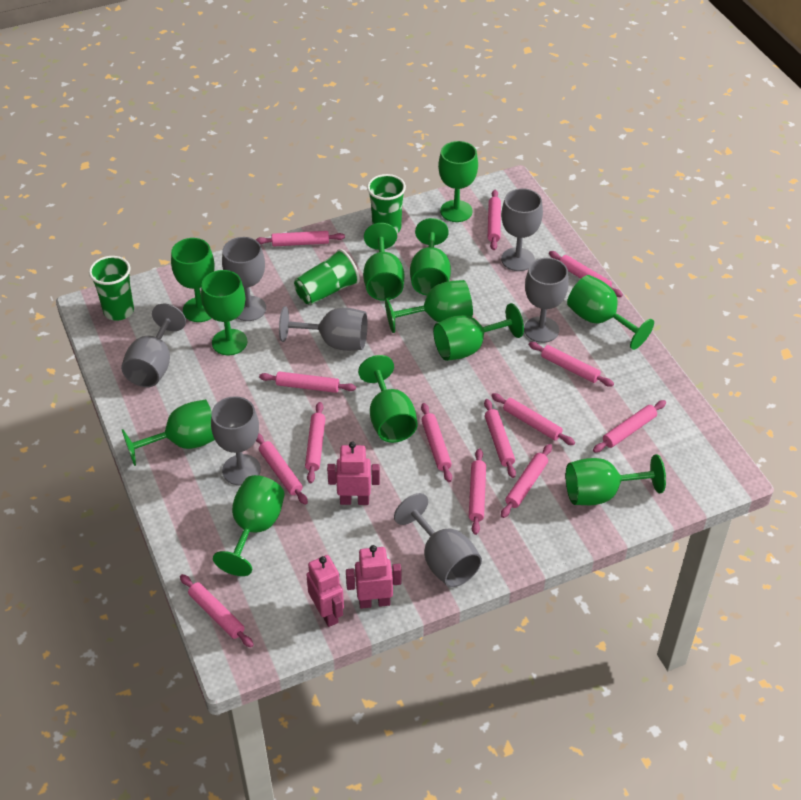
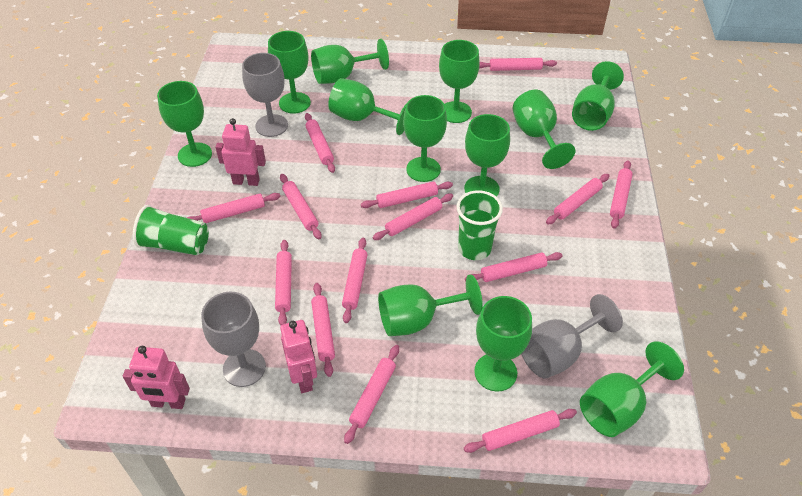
green cup: 3 -> 2
grey goblet: 7 -> 3

